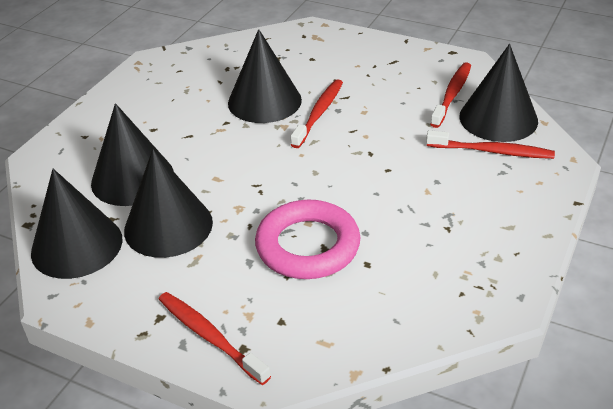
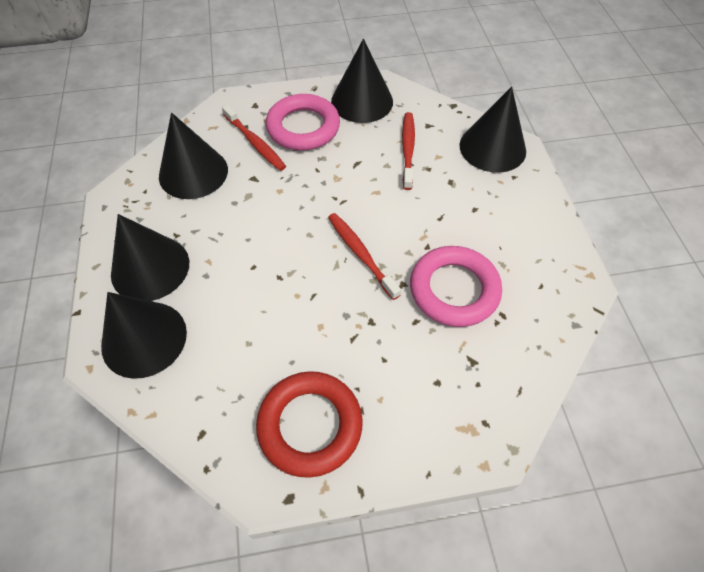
pink ring: 1 -> 2
red ring: 0 -> 1
red toothbrush: 4 -> 3

